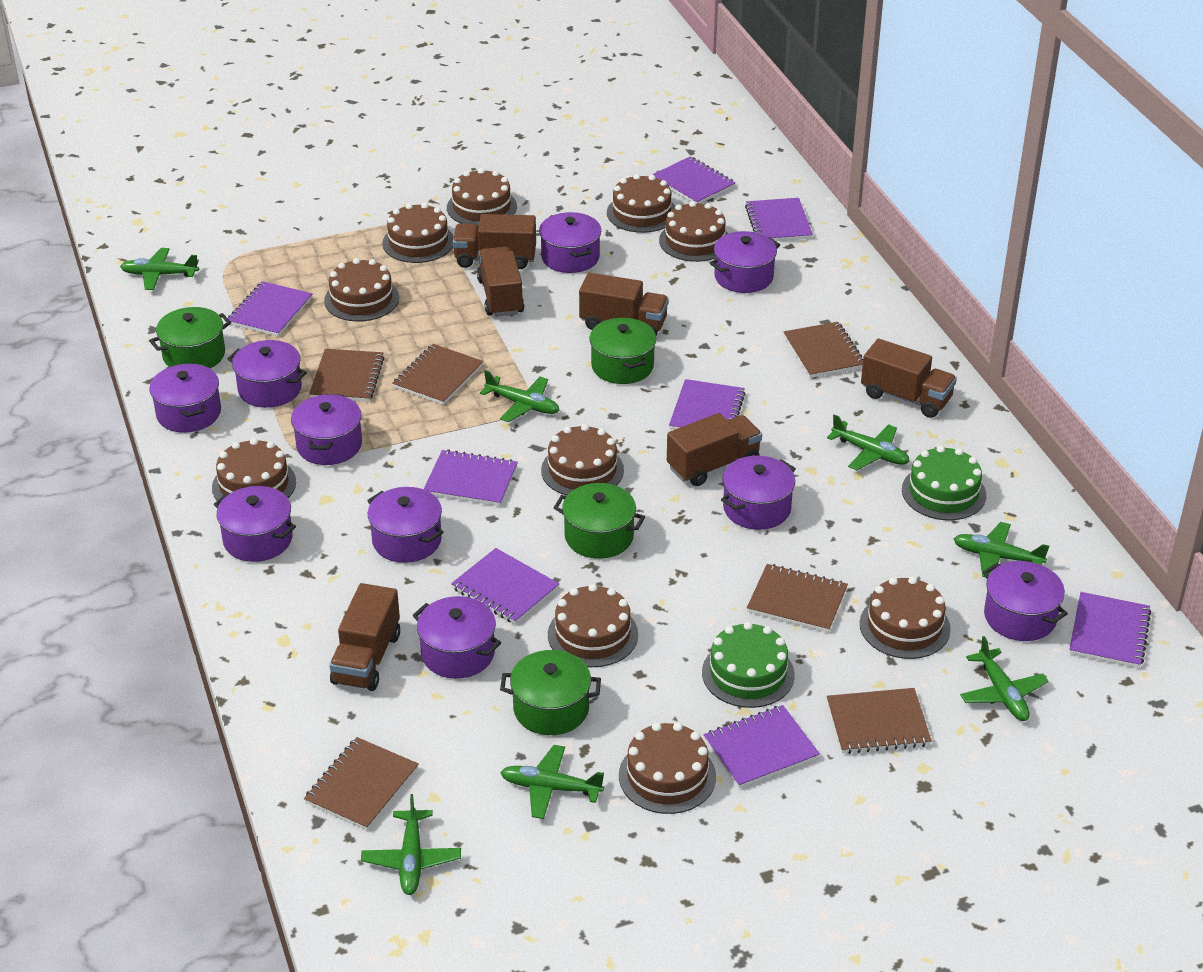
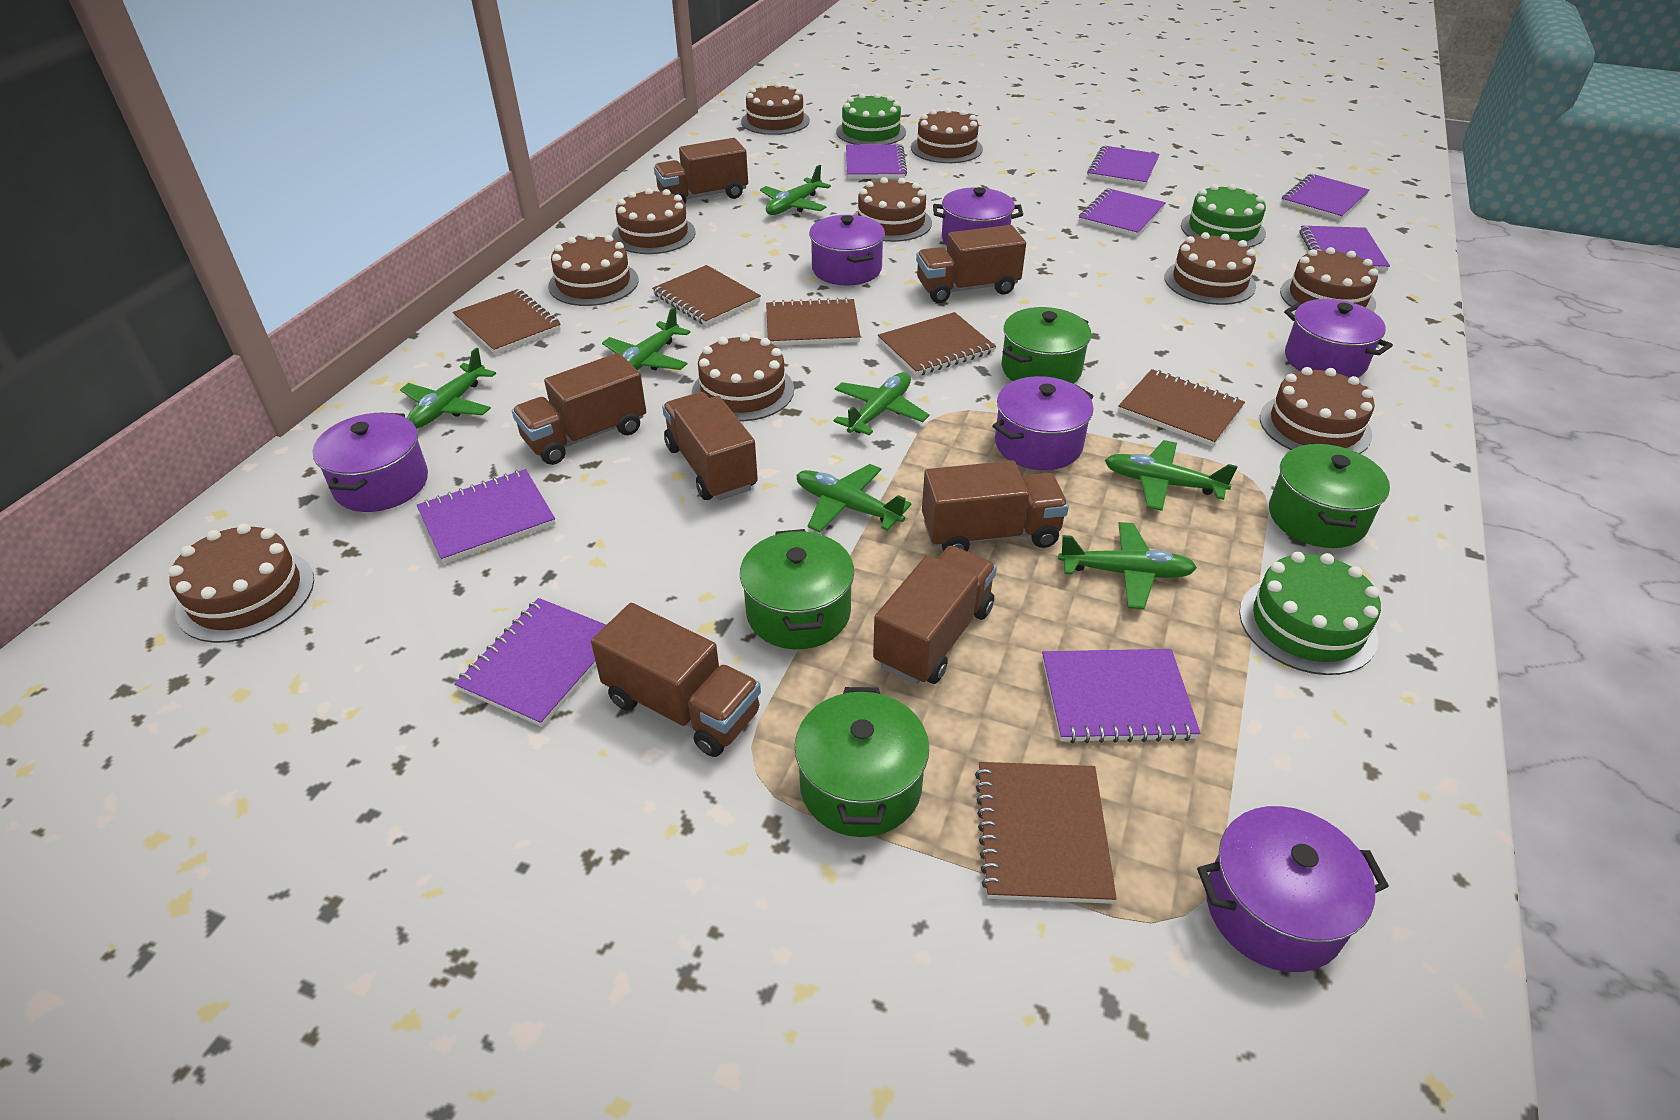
brown truck: 6 -> 7
green cake: 2 -> 3
purple pot: 10 -> 6

